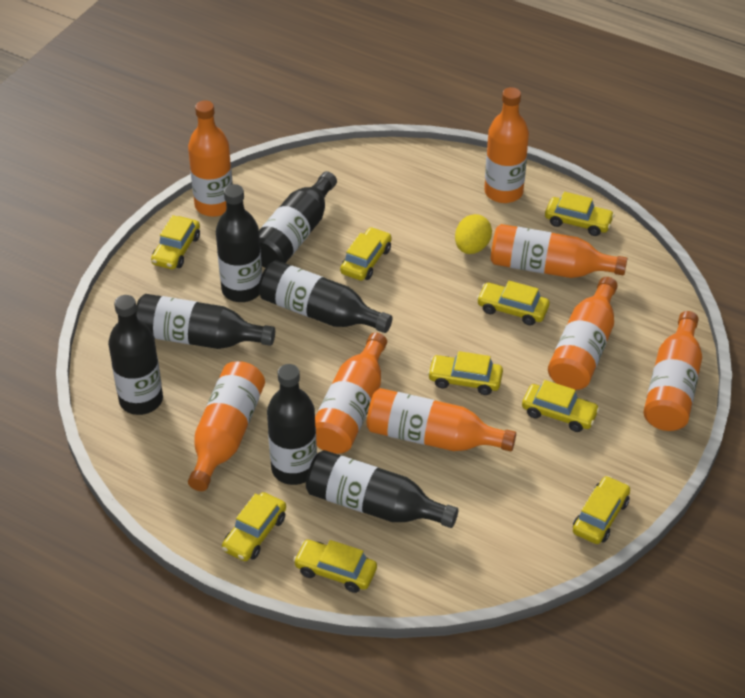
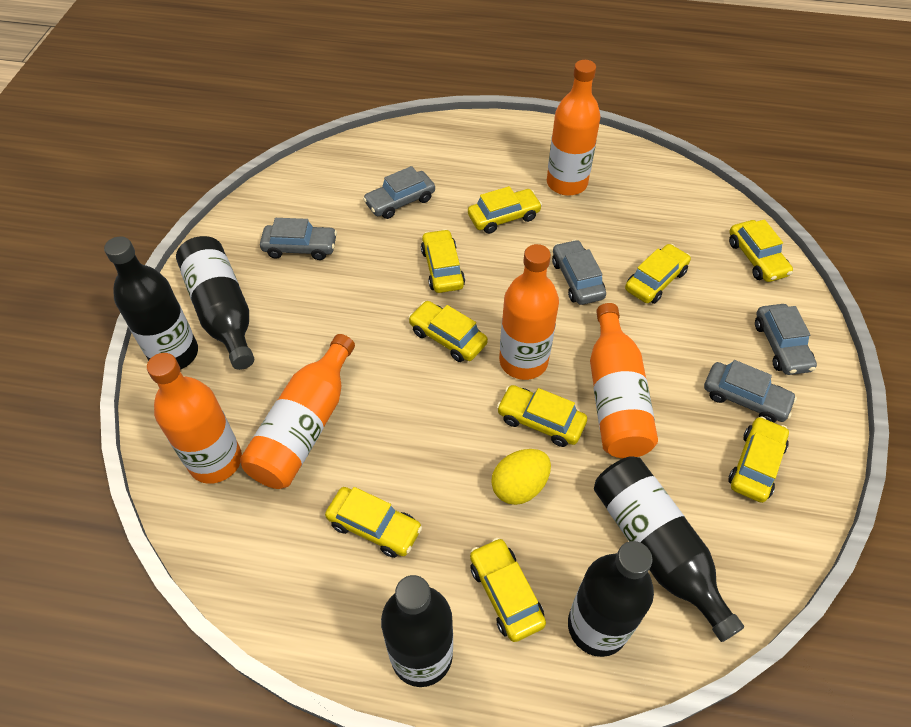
black bottle: 7 -> 5
grey car: 0 -> 5
orange bottle: 8 -> 5

